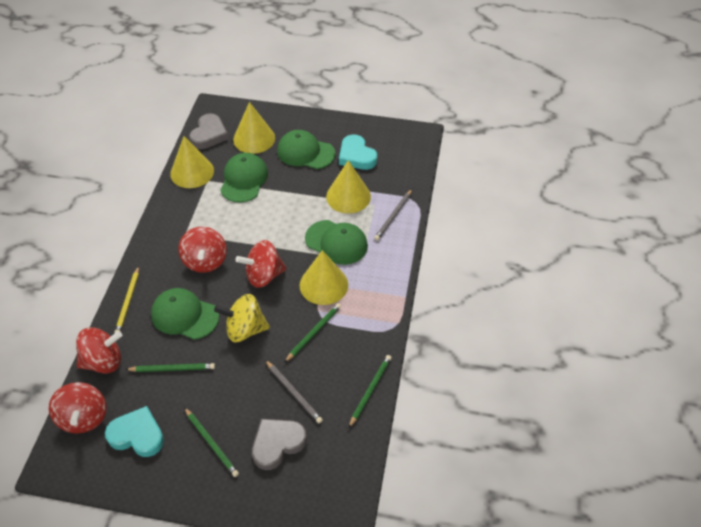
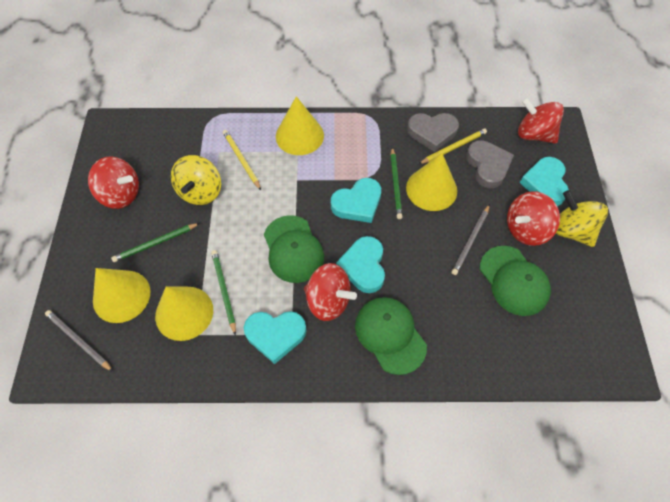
green cap: 4 -> 3
green pencil: 4 -> 3
turquoise heart: 2 -> 4
yellow pencil: 1 -> 2
yellow spinning top: 1 -> 2

